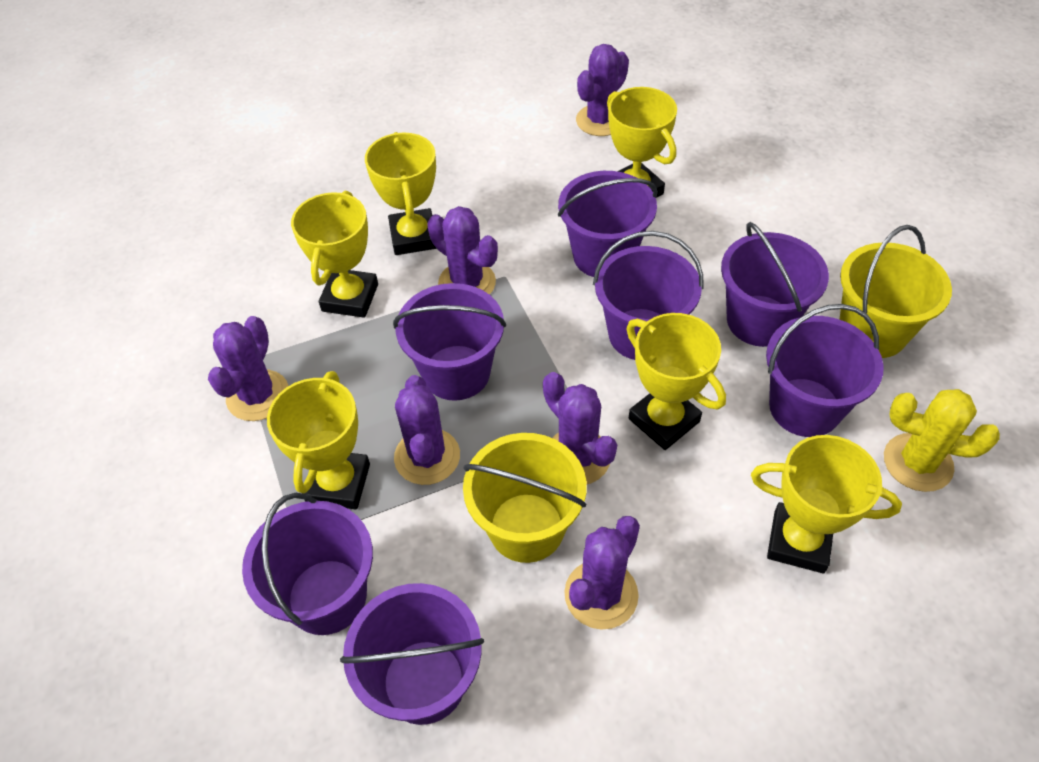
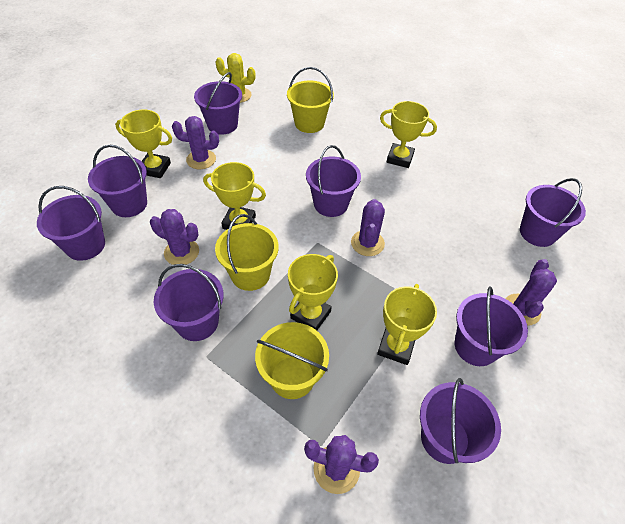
purple bucket: 7 -> 8
purple cactus: 6 -> 5
yellow bucket: 2 -> 3
yellow trophy: 6 -> 5

